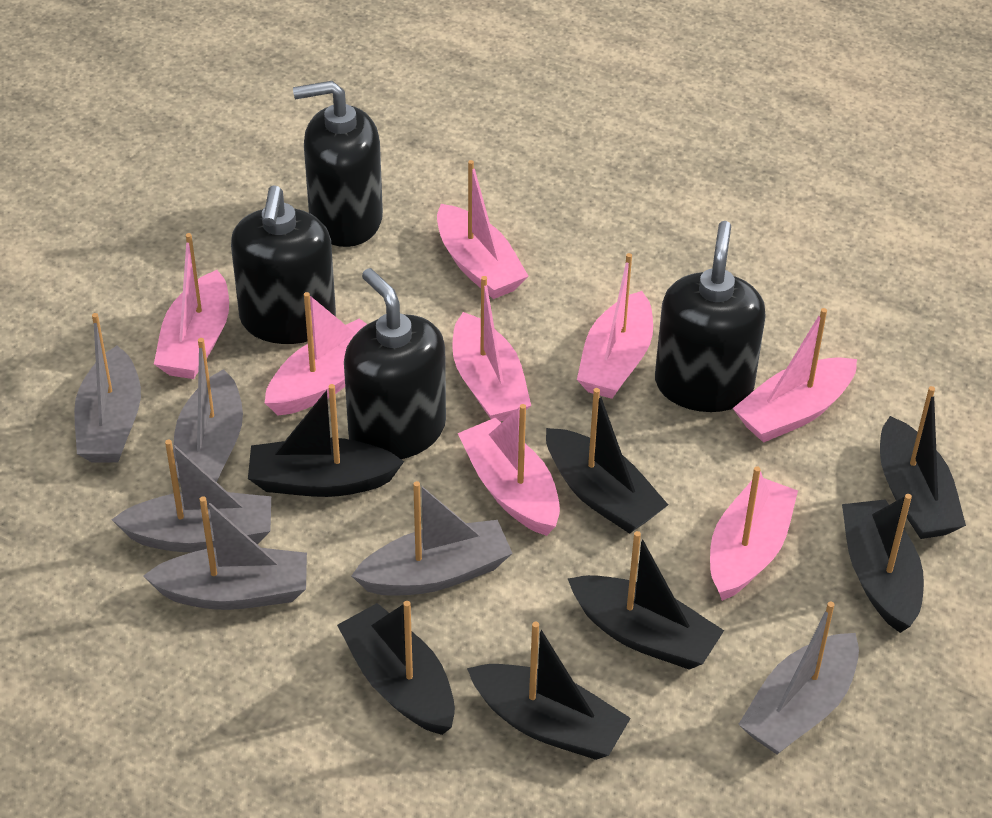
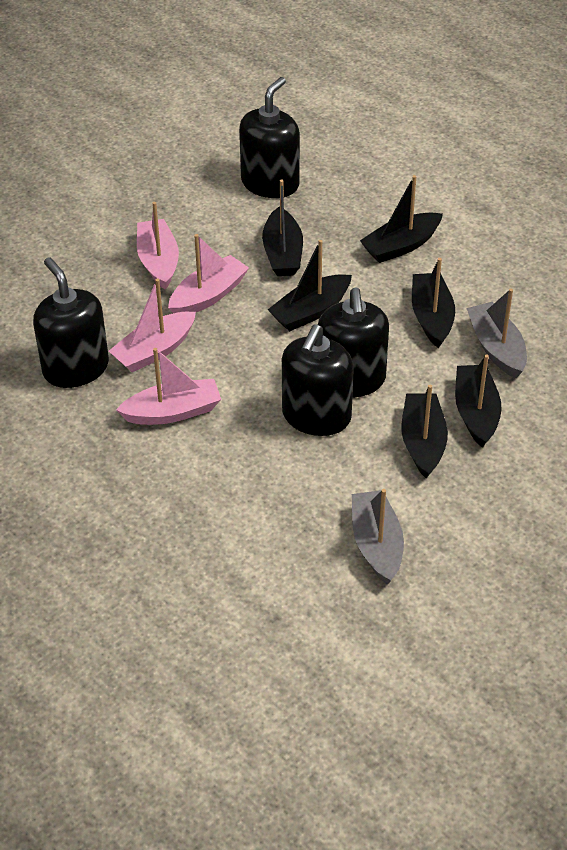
black boat: 7 -> 6
grey boat: 6 -> 2
pink boat: 8 -> 4

